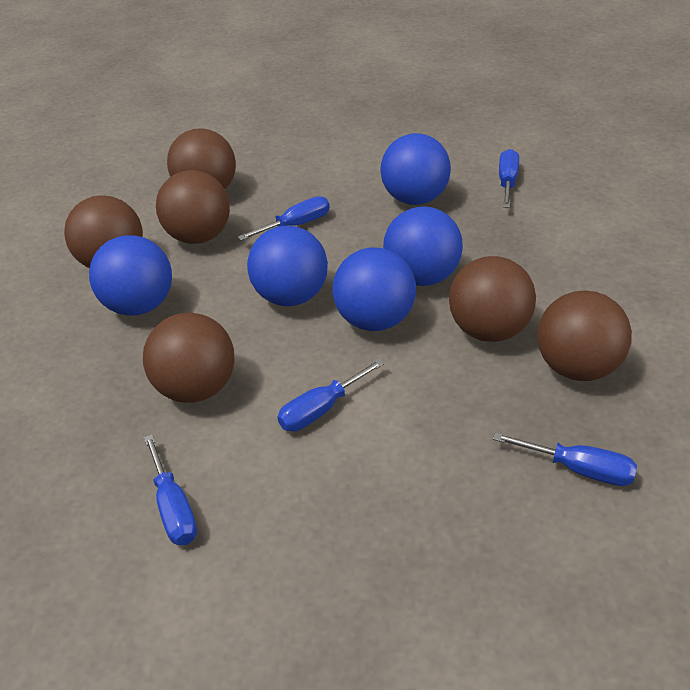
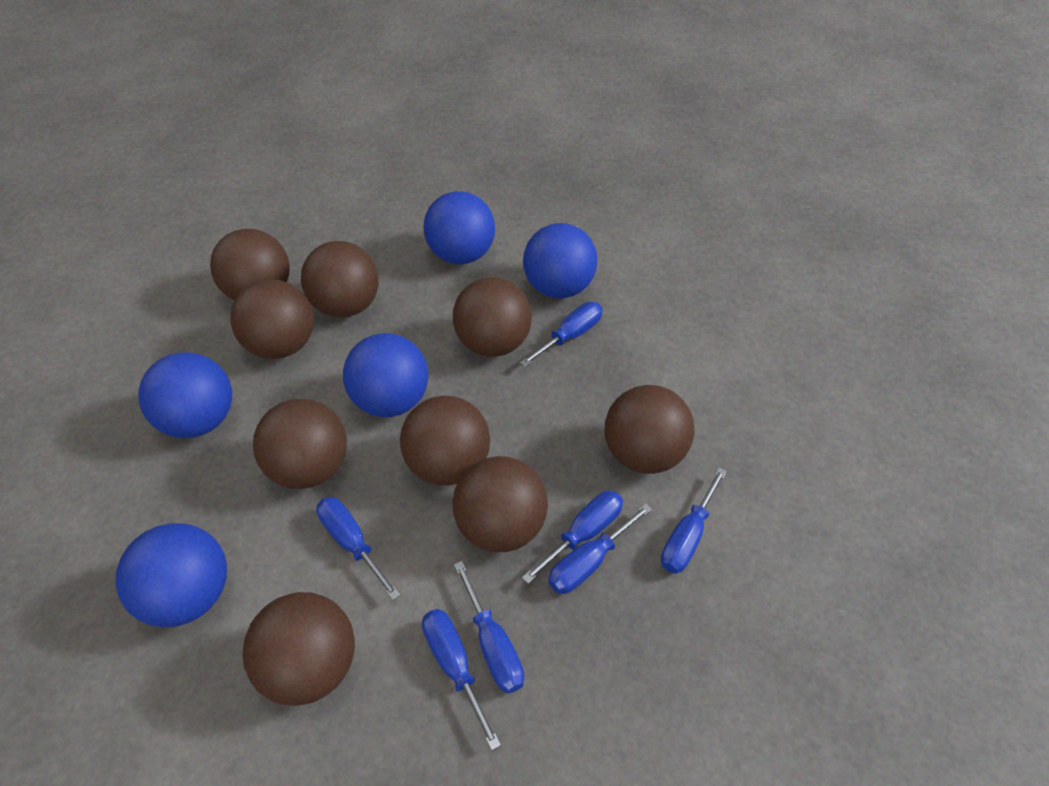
blue screwdriver: 5 -> 7
brown ball: 6 -> 9

